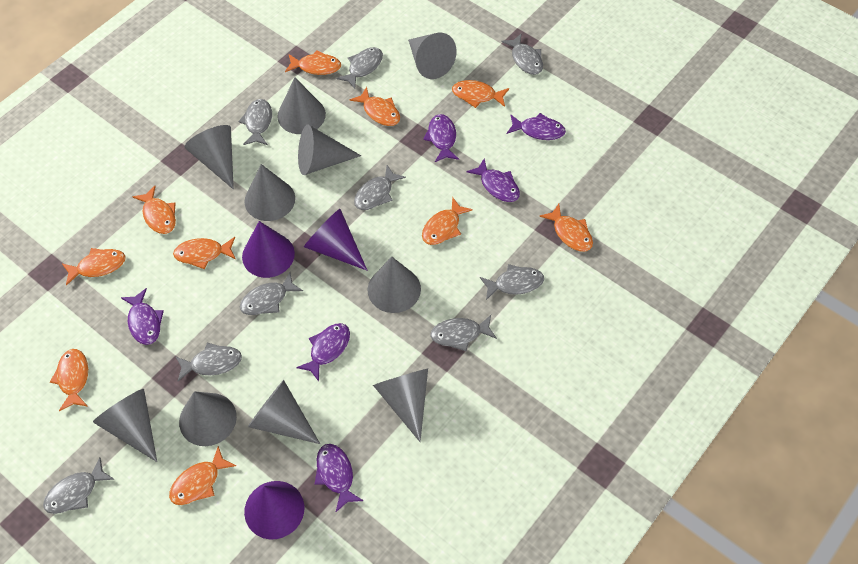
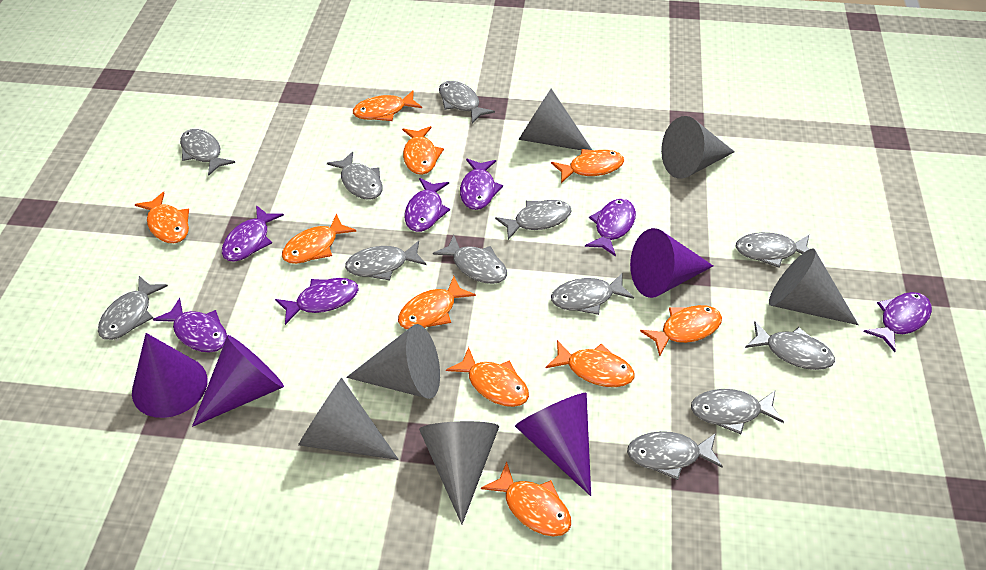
grey cone: 10 -> 6
grey fish: 9 -> 12
purple cone: 3 -> 4
purple fish: 6 -> 7

